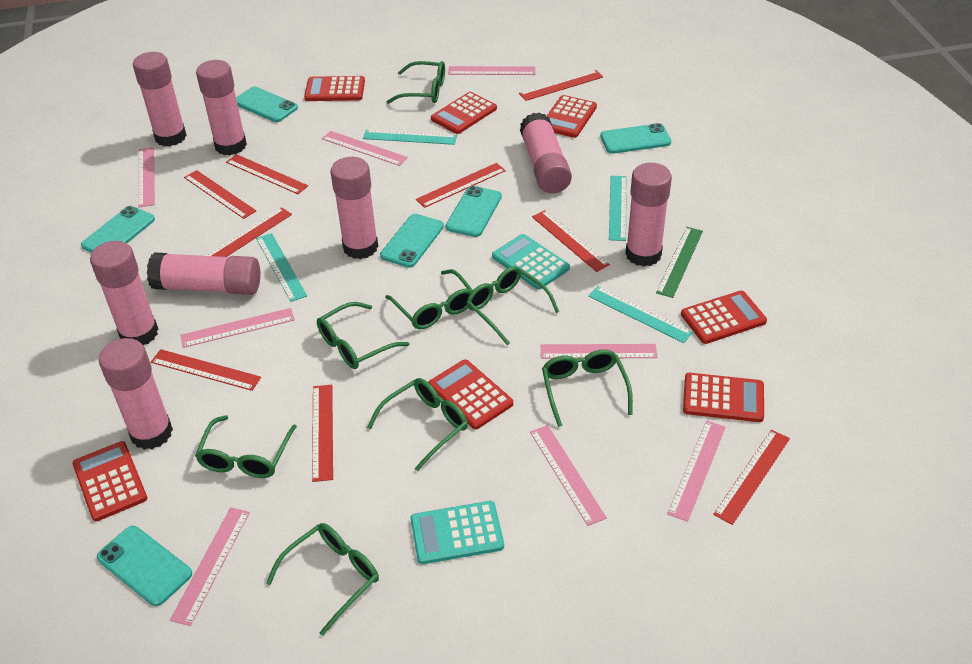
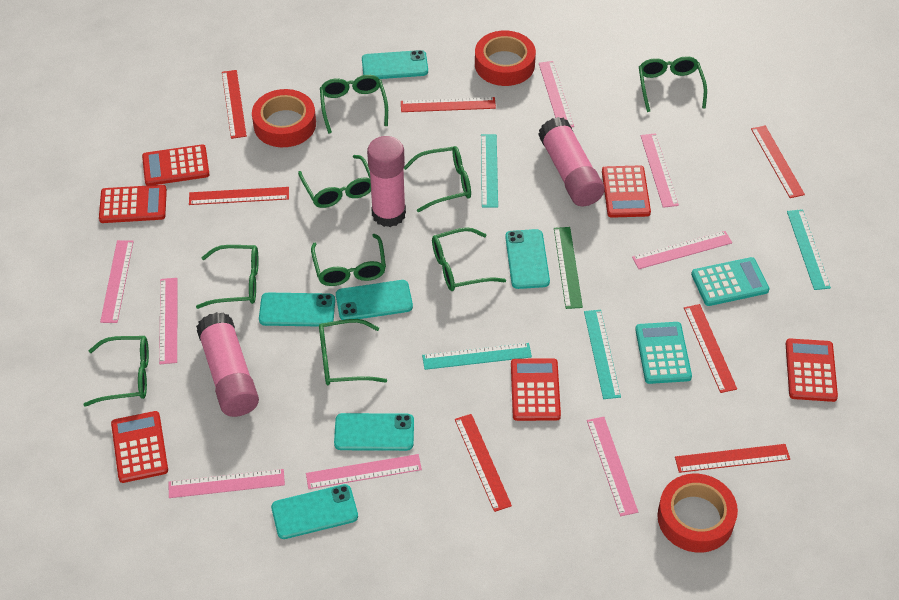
green glasses: 8 -> 9
pink glue stick: 8 -> 3
red calculator: 7 -> 6
red ruler: 9 -> 7
red tape: 0 -> 3

